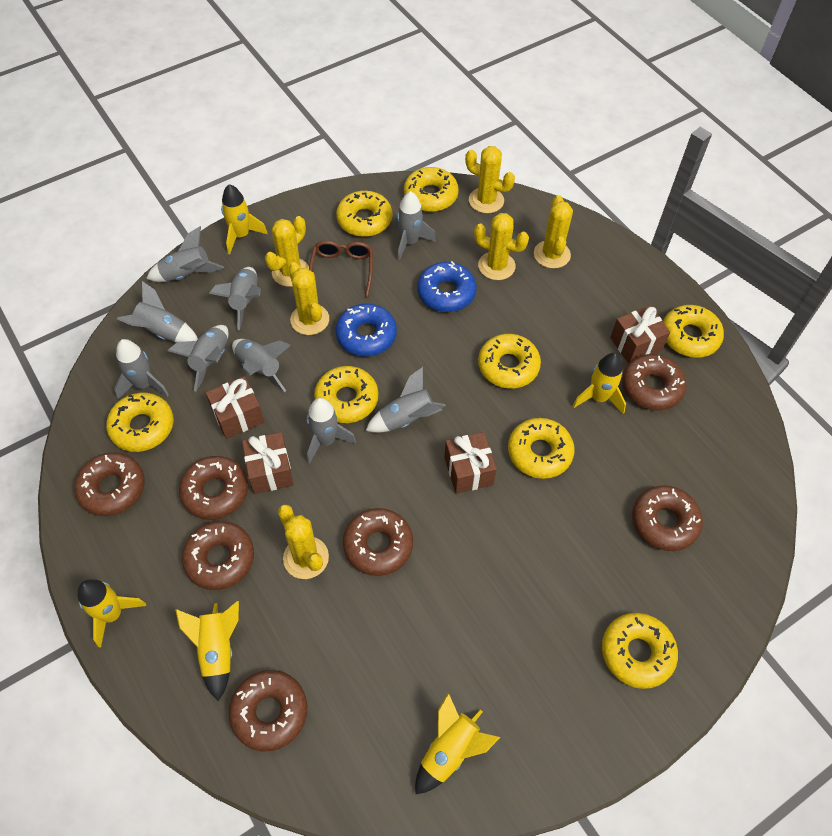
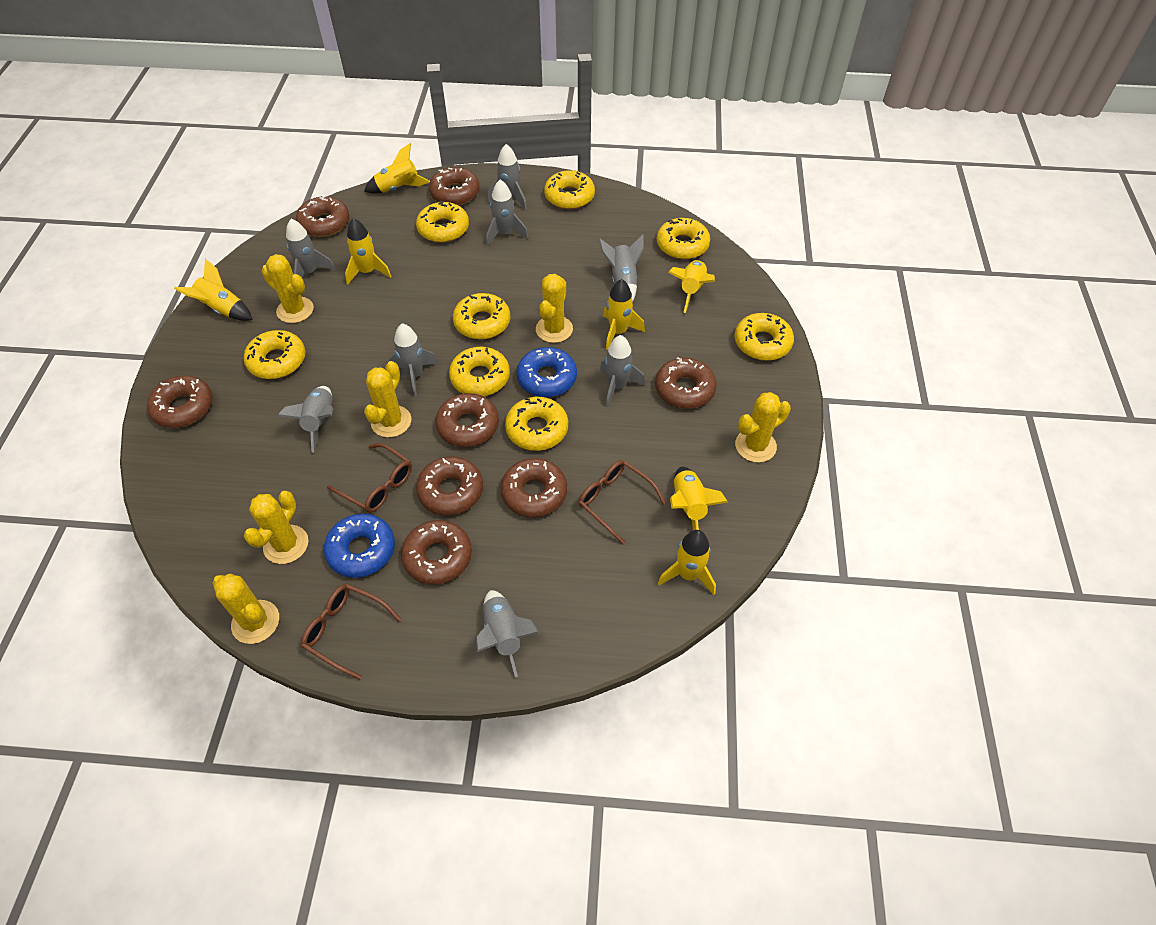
brown donut: 7 -> 8
brown gift: 4 -> 0
brown glasses: 1 -> 3
grey rocket: 9 -> 8
yellow rocket: 5 -> 7

